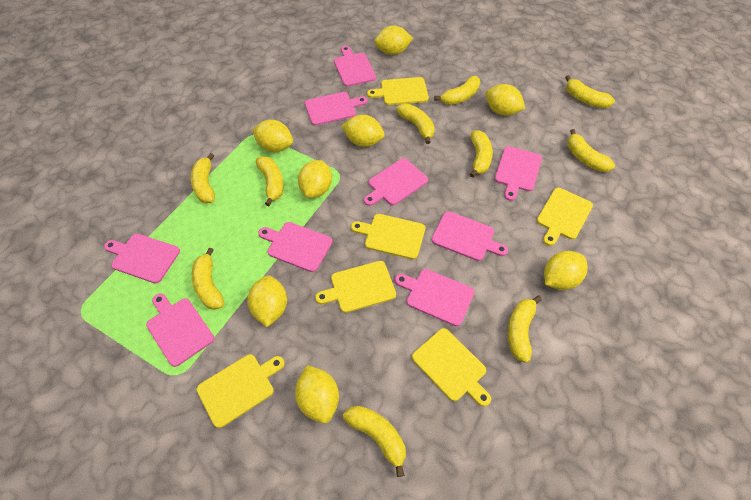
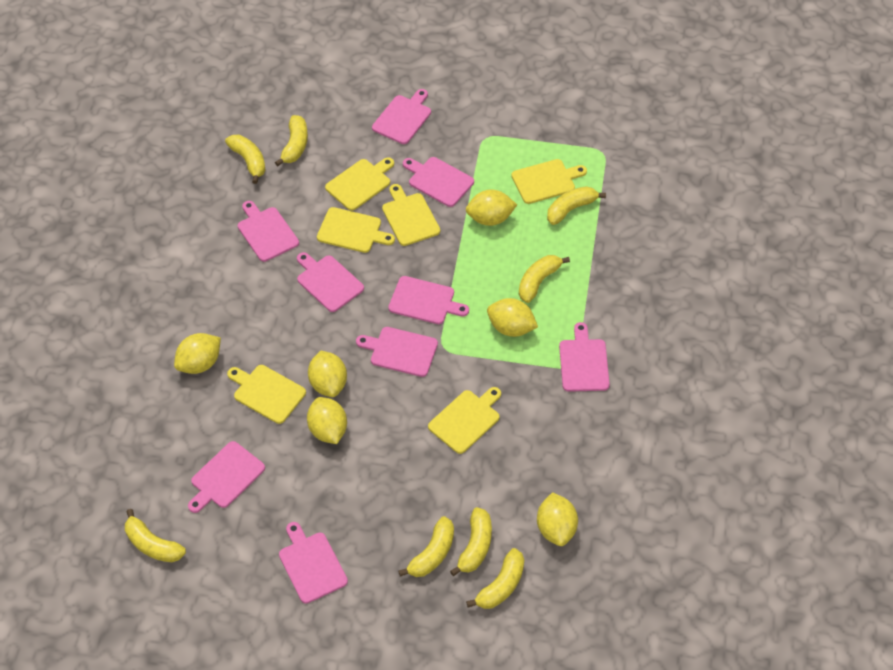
yellow banana: 10 -> 8
yellow lemon: 8 -> 6

